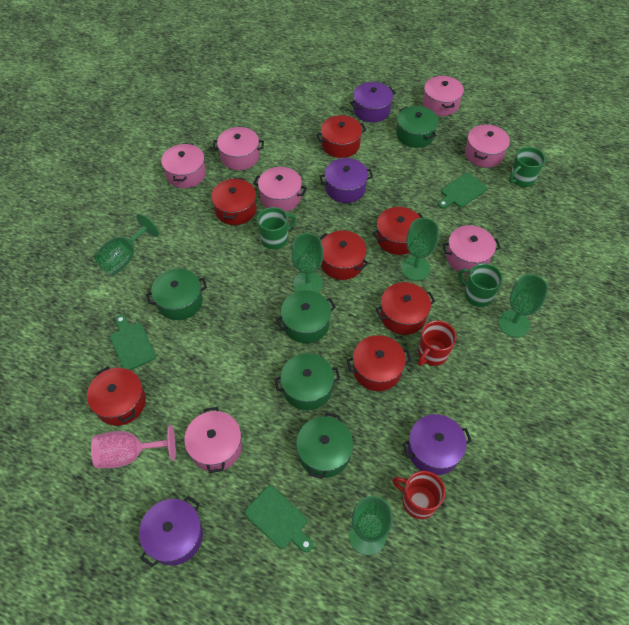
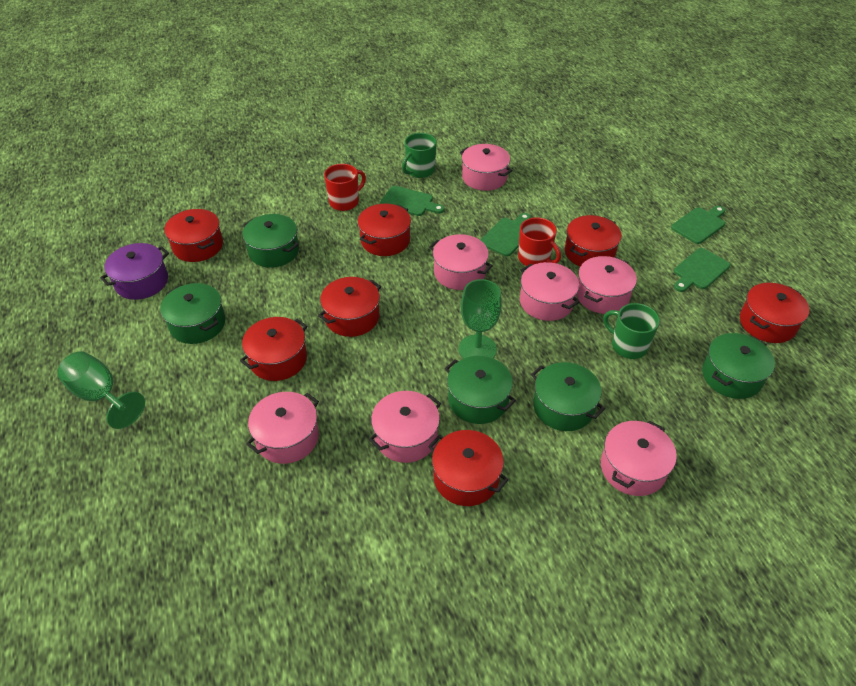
green cutting board: 3 -> 4
green goblet: 5 -> 2
green mug: 3 -> 2
pink goblet: 1 -> 0
purple pot: 4 -> 1

